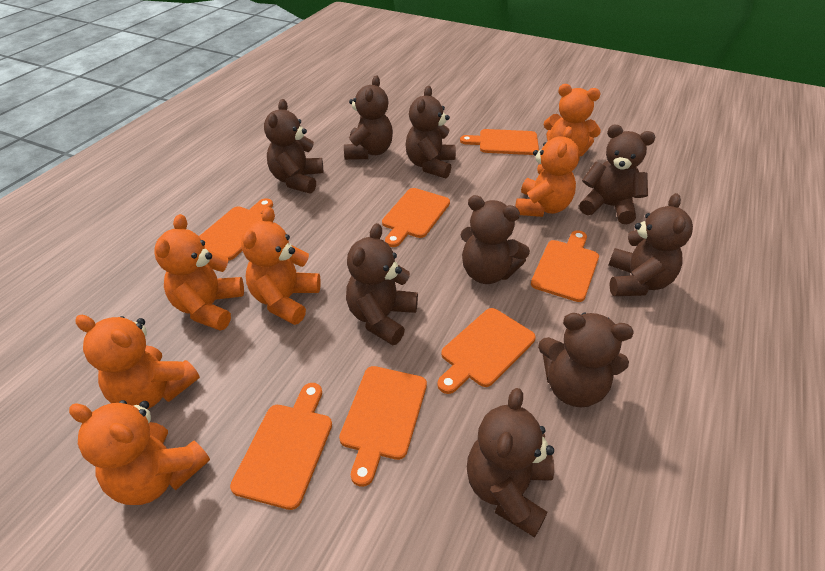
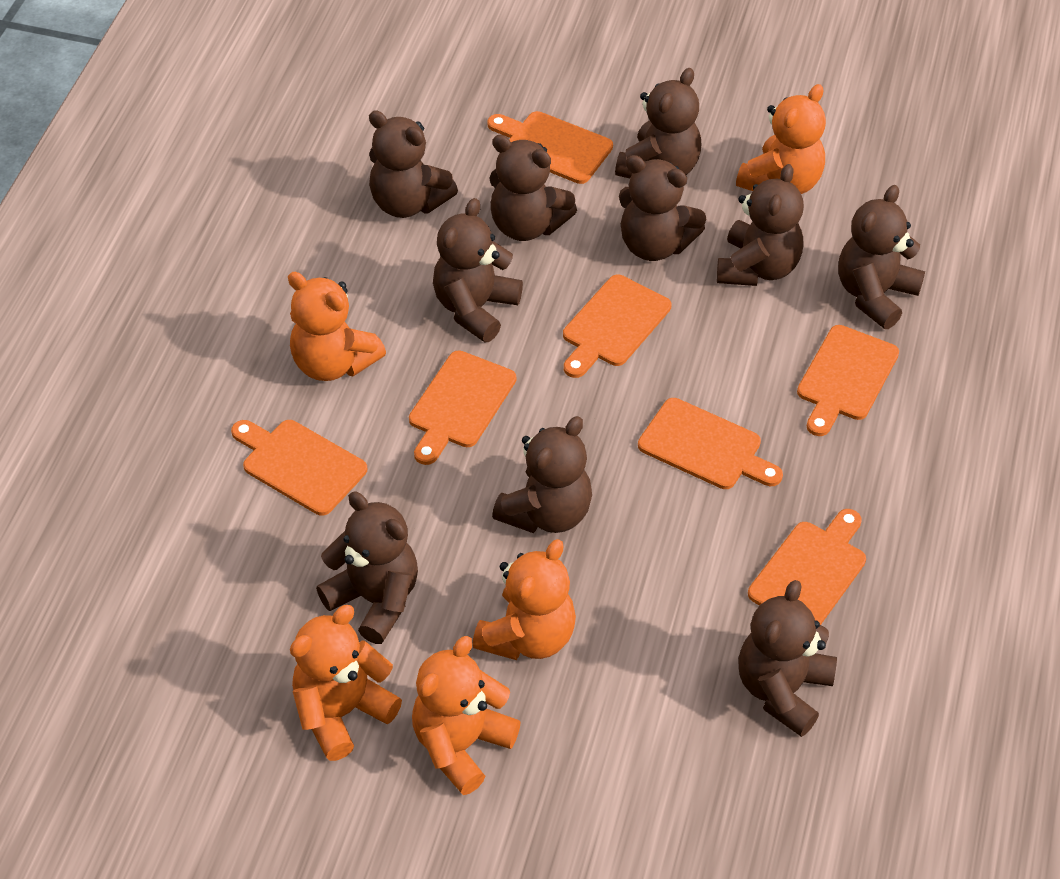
brown teddy bear: 9 -> 10
orange teddy bear: 6 -> 5

